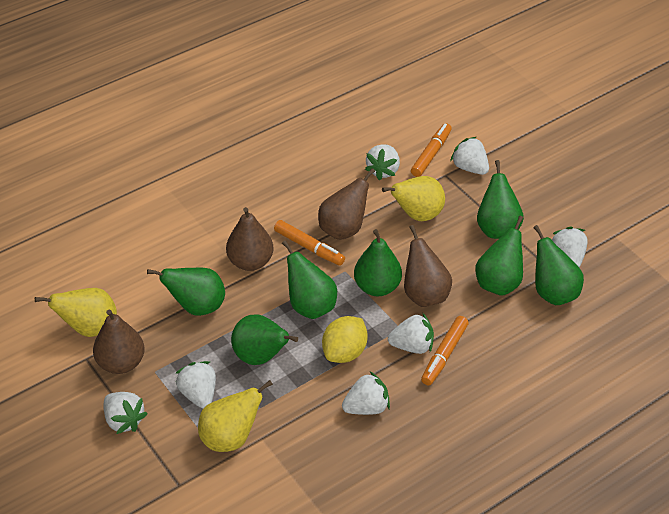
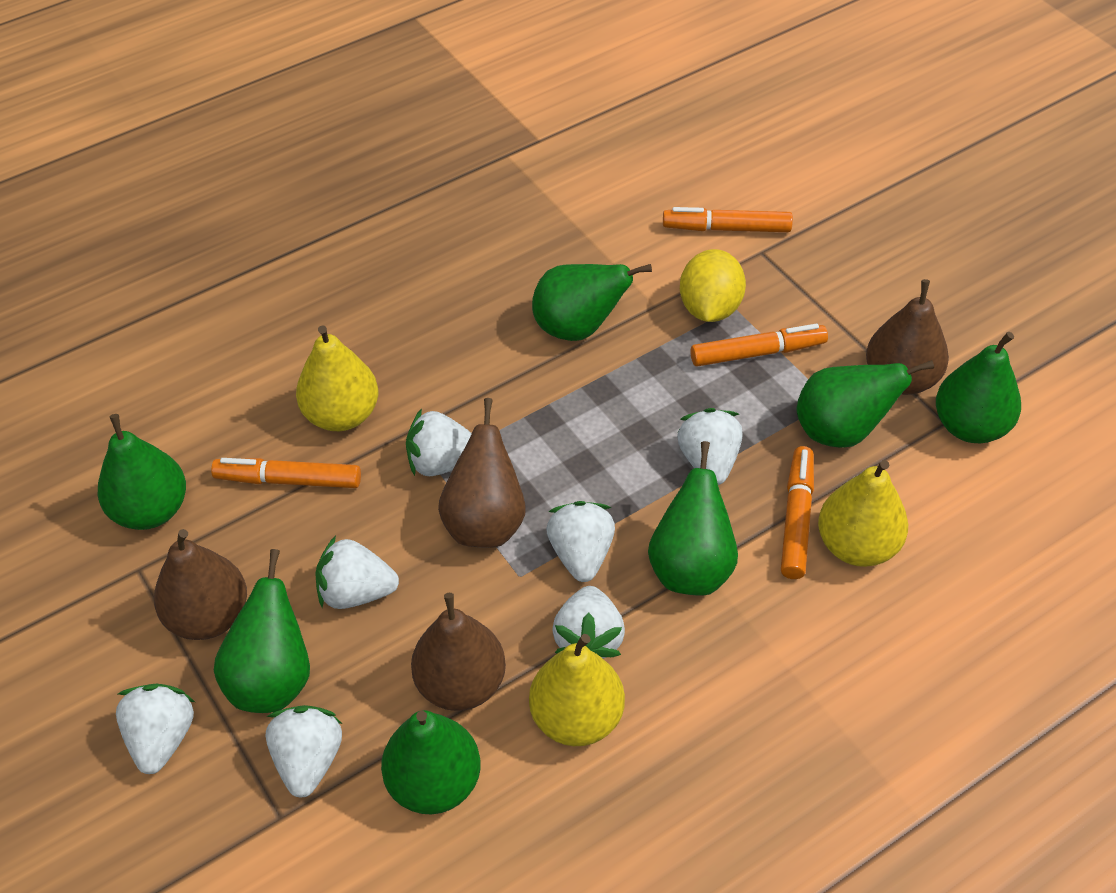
orange marker: 3 -> 4

